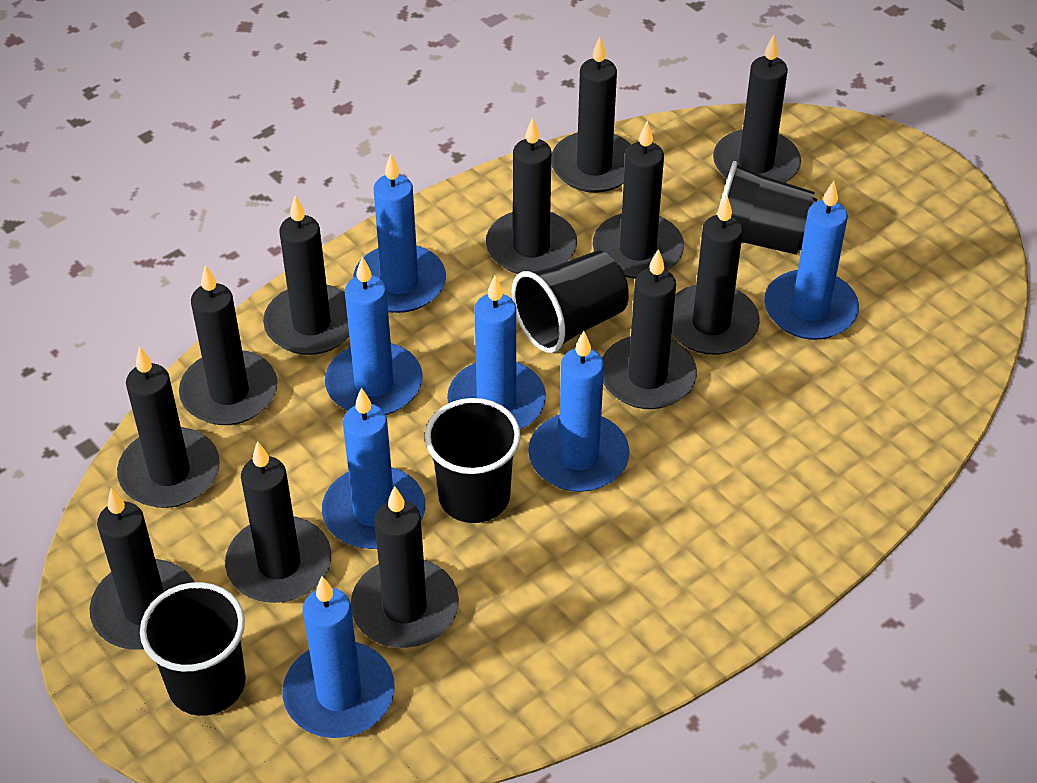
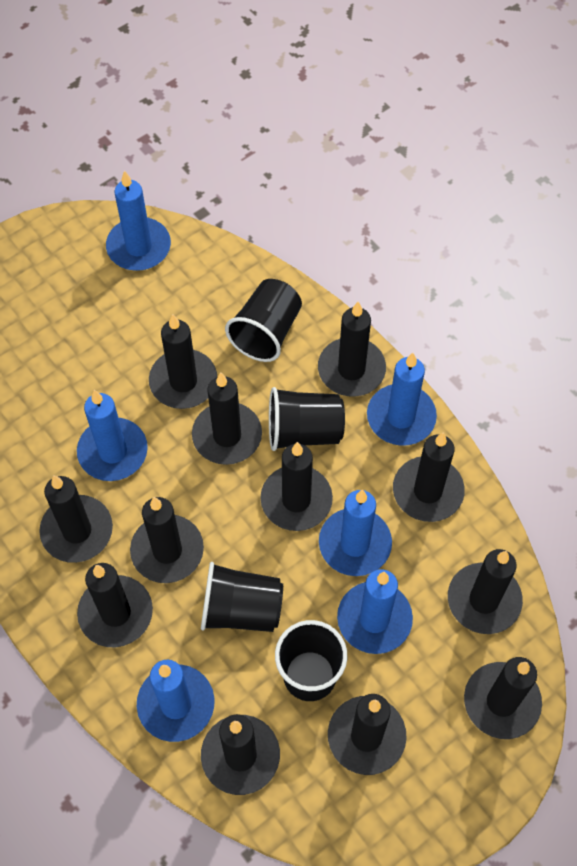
blue candle: 7 -> 6

